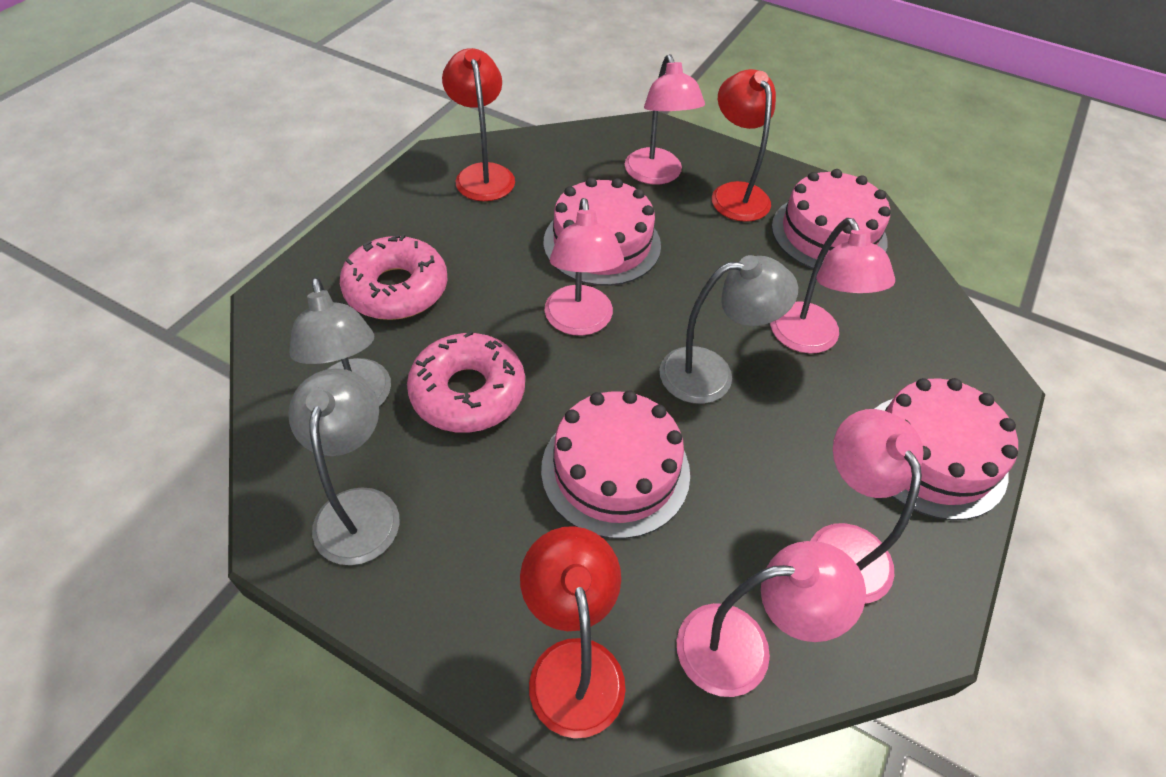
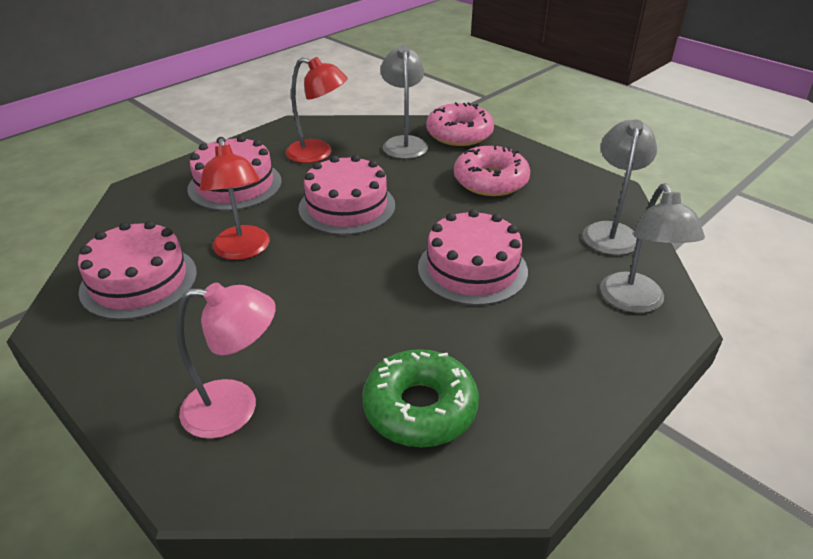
green donut: 0 -> 1
pink lamp: 5 -> 1
red lamp: 3 -> 2

